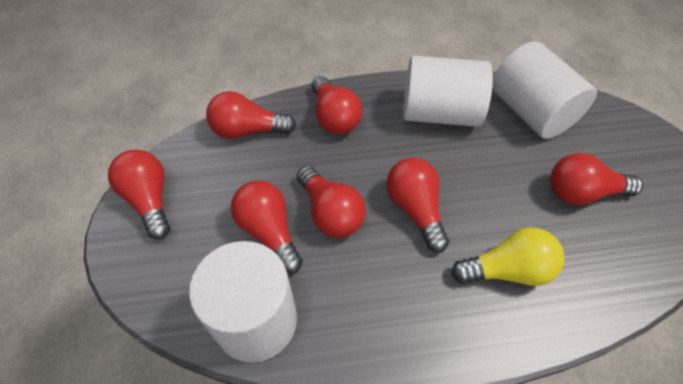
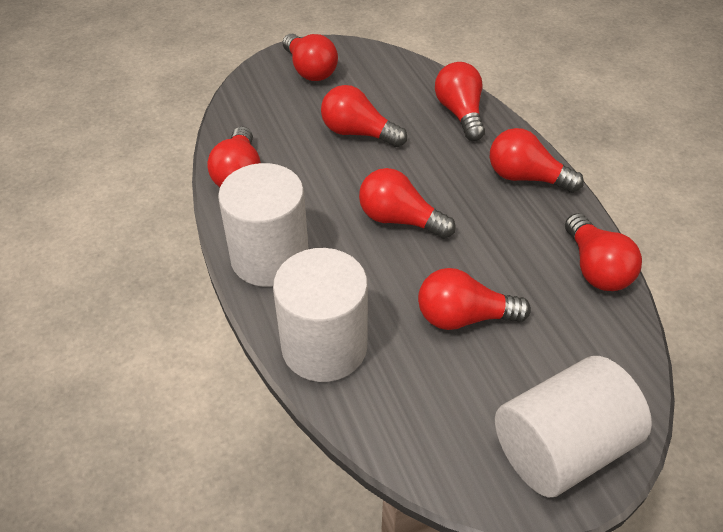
red light bulb: 7 -> 8
yellow light bulb: 1 -> 0

